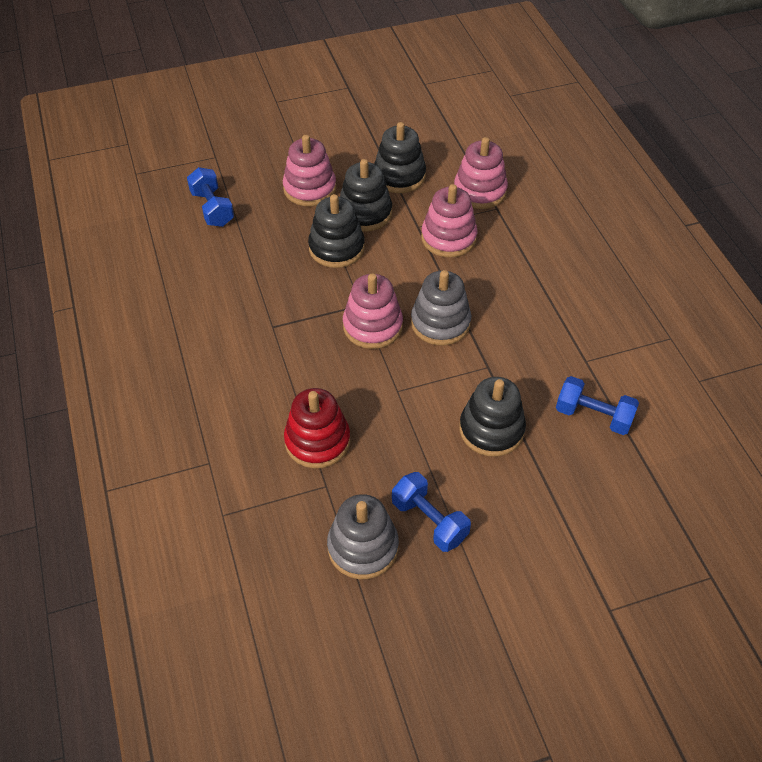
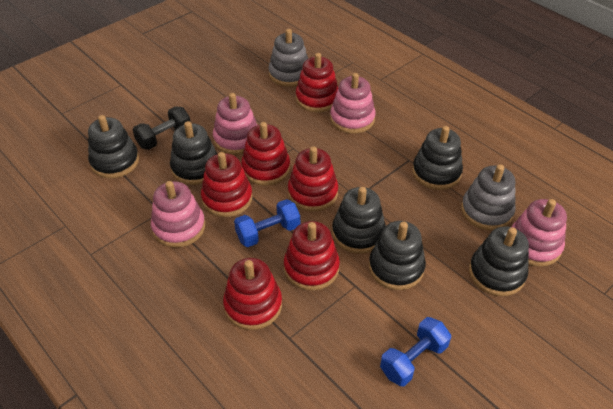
black dumbbell: 0 -> 1
black stacking toy: 4 -> 6
blue dumbbell: 3 -> 2
red stacking toy: 1 -> 6

